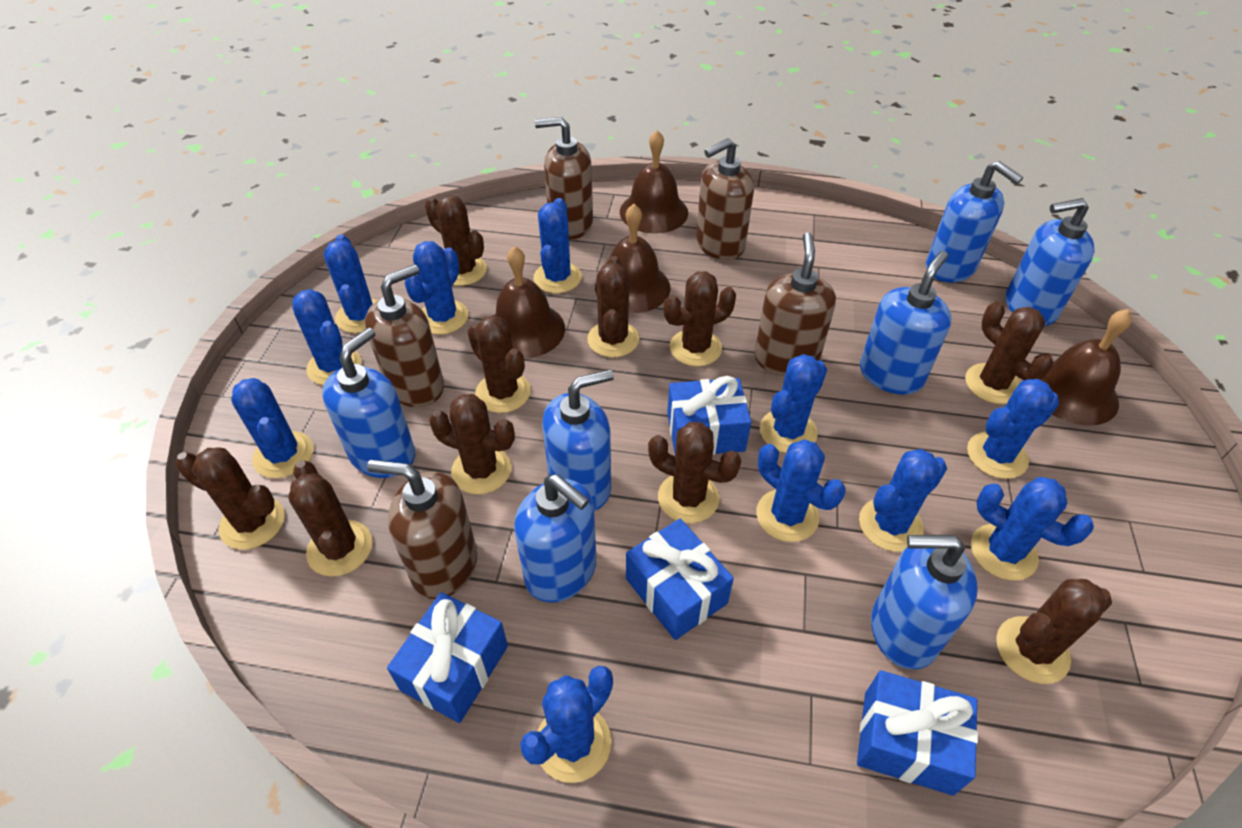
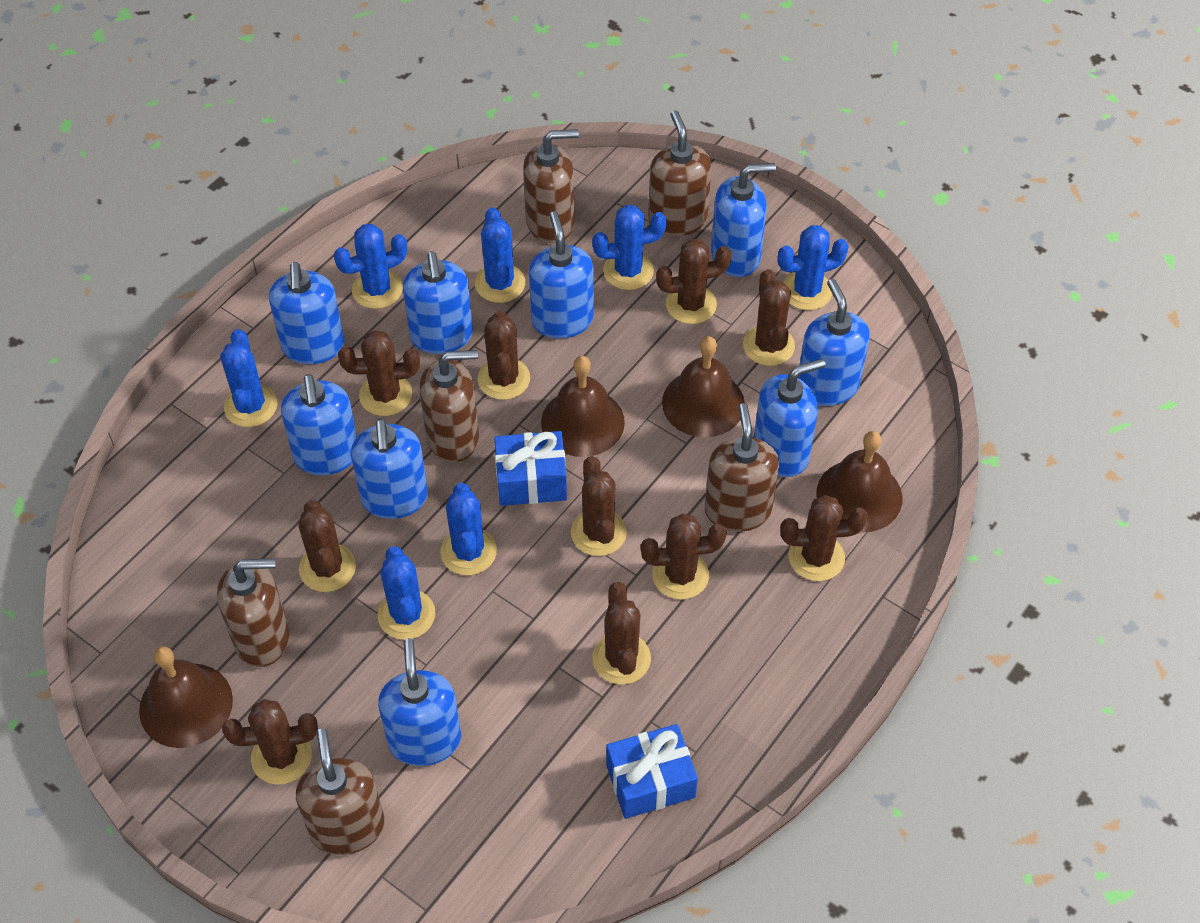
blue cactus: 11 -> 7
blue gift: 4 -> 2
blue soap dispenser: 7 -> 9
brown soap dispenser: 5 -> 6

